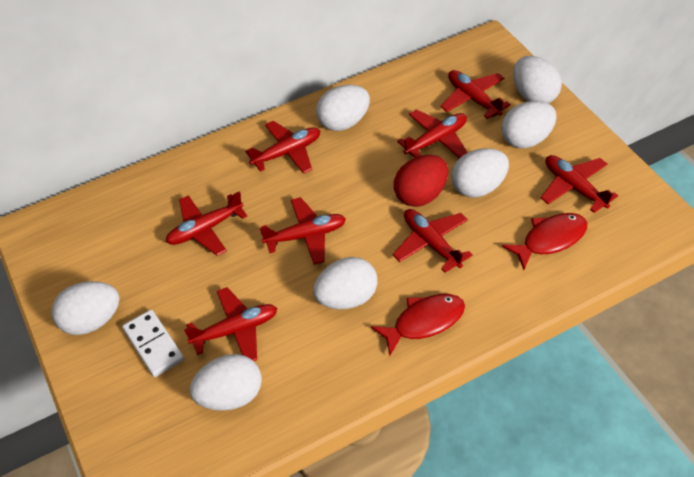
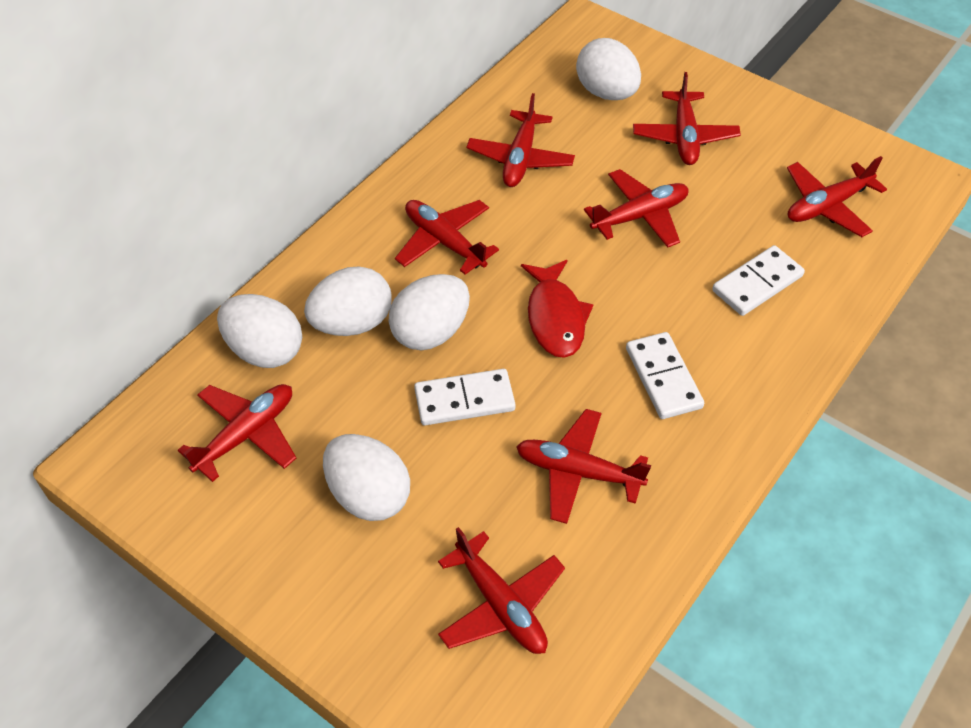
red egg: 1 -> 0
red fish: 2 -> 1
white domino: 1 -> 3
white egg: 7 -> 5

